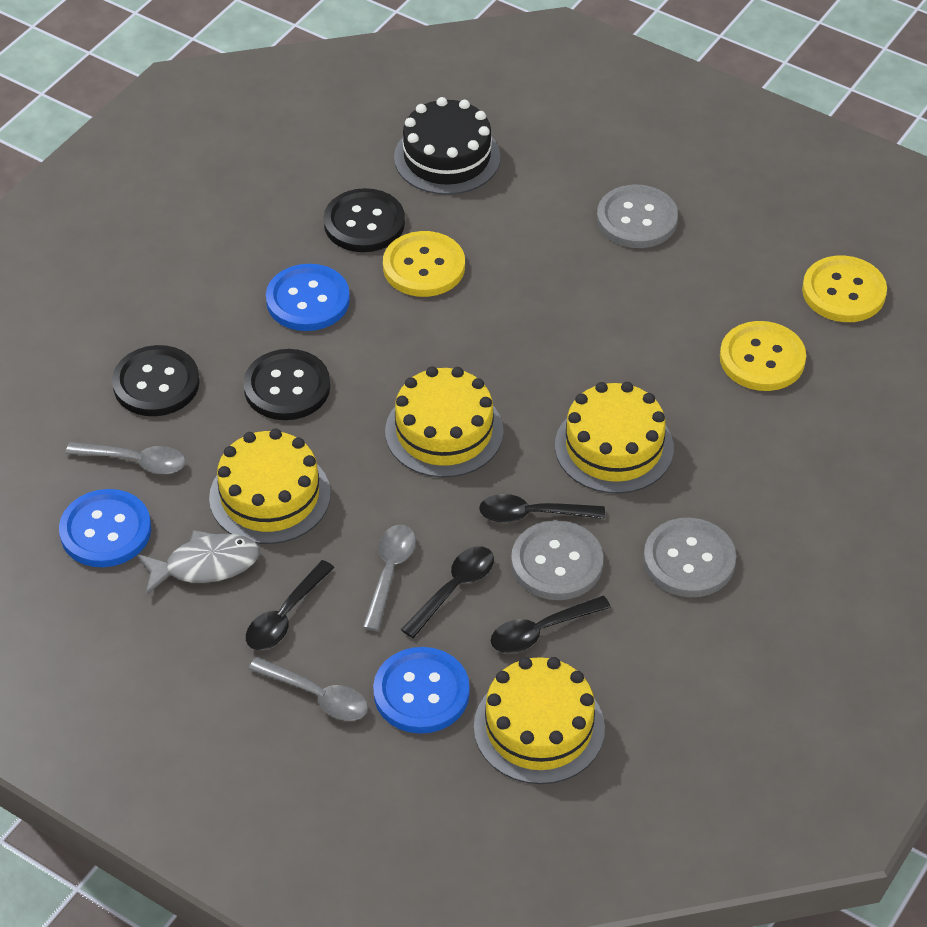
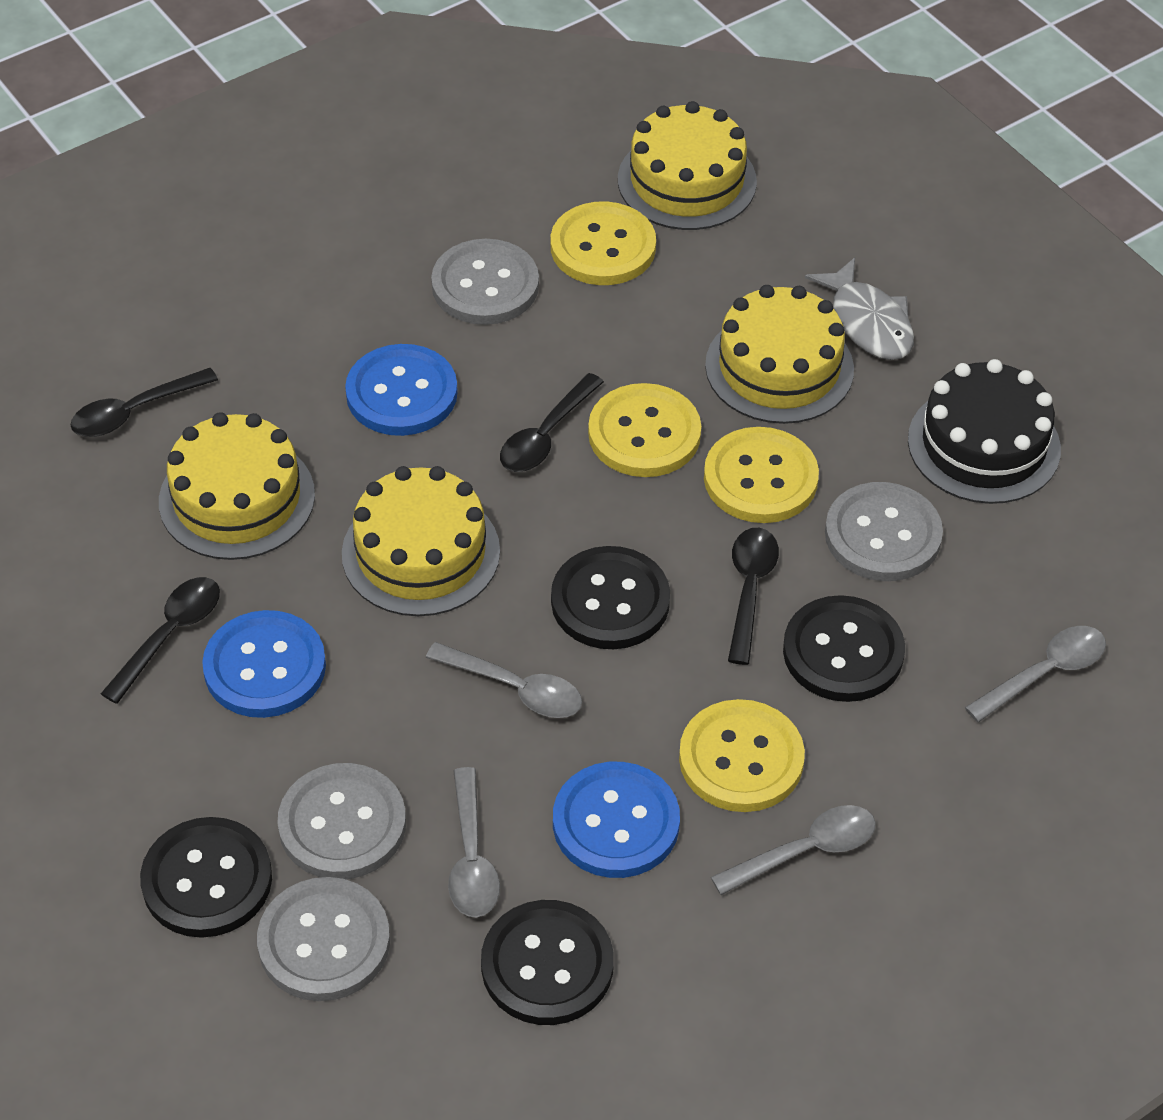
black button: 3 -> 4
grey button: 3 -> 4
grey spoon: 3 -> 4
yellow button: 3 -> 4

